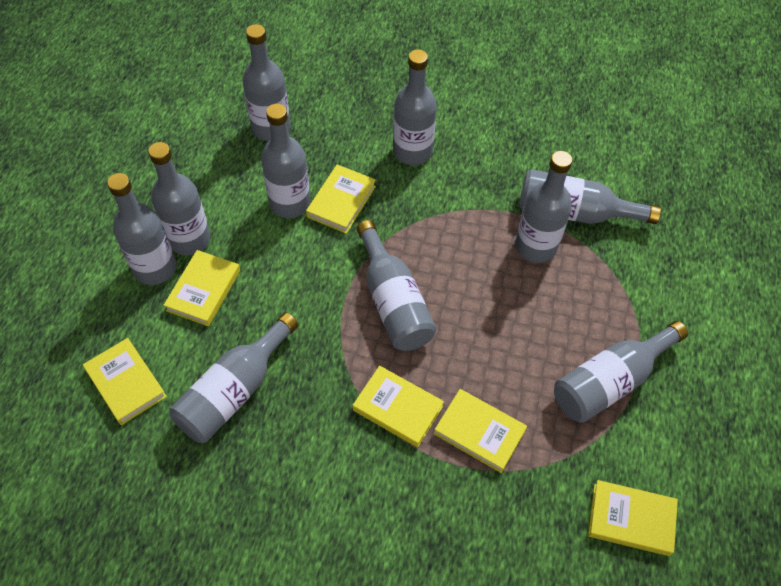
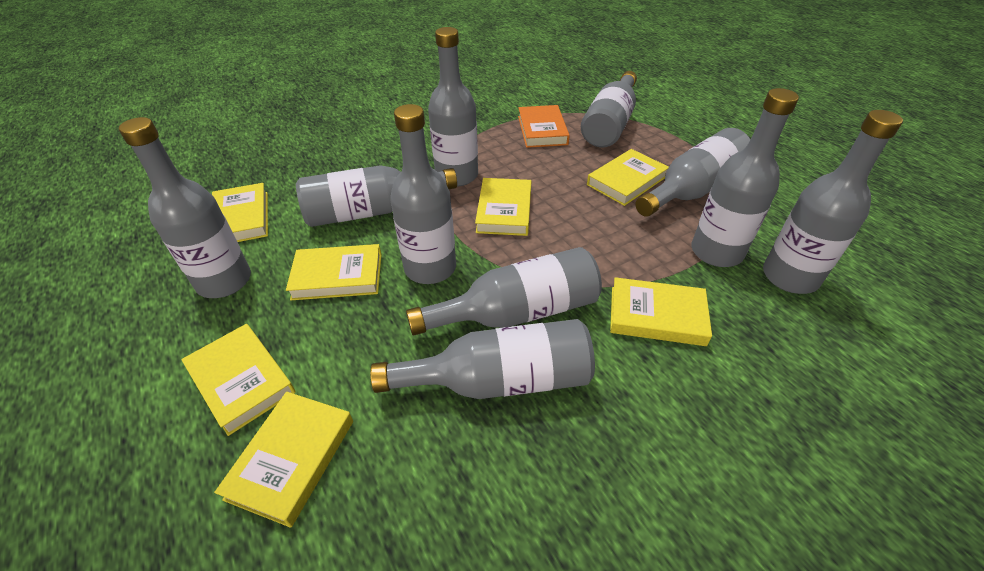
orange book: 0 -> 1
yellow book: 6 -> 7

